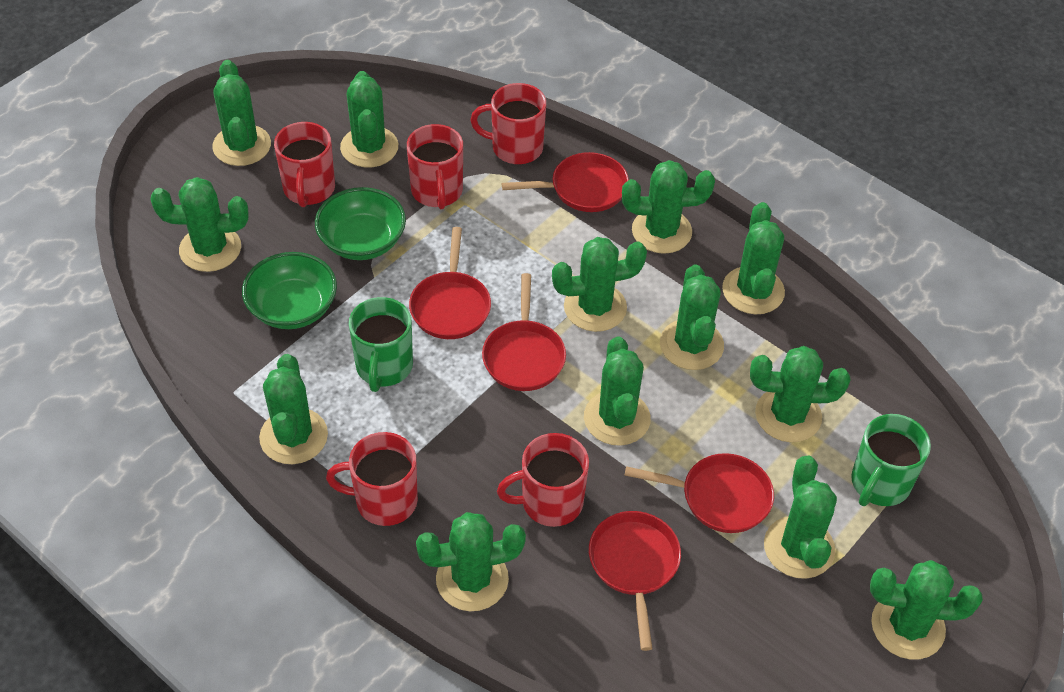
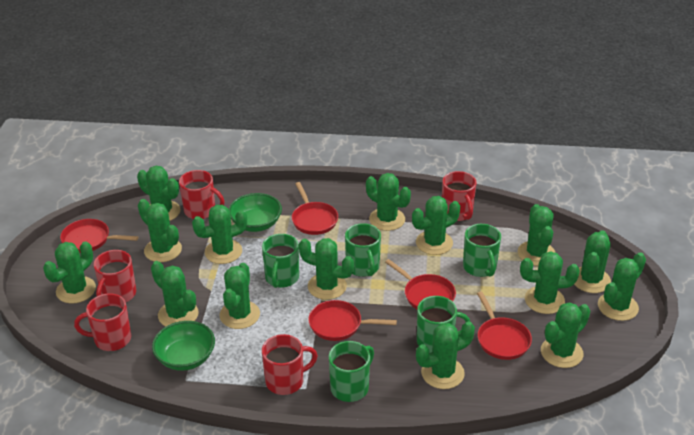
green cactus: 13 -> 15
green mug: 2 -> 5

